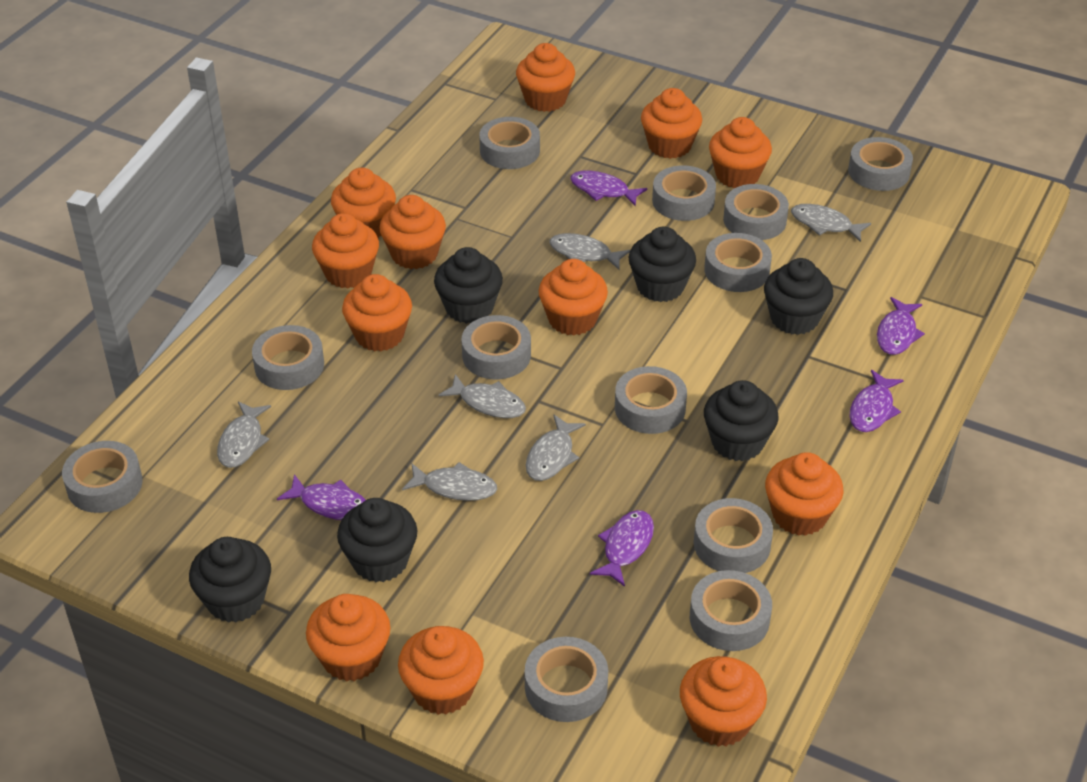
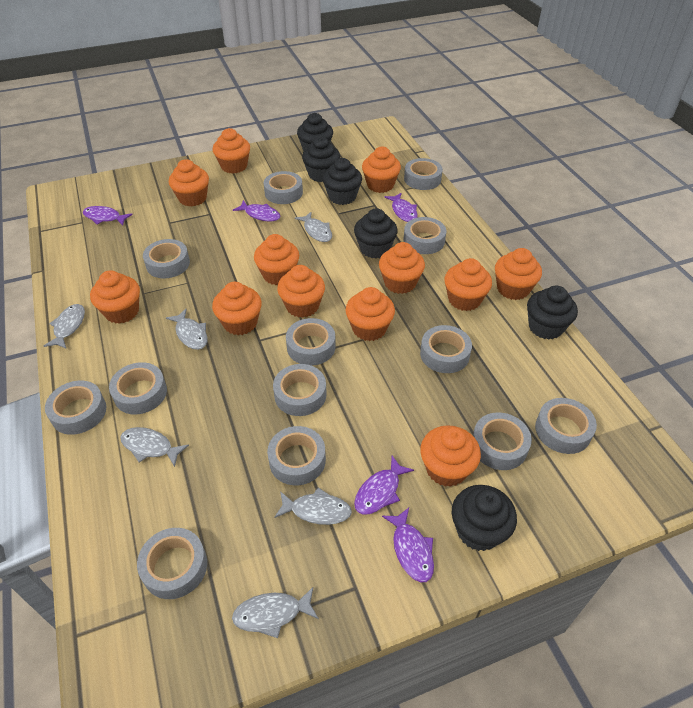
grey tape: 12 -> 13

